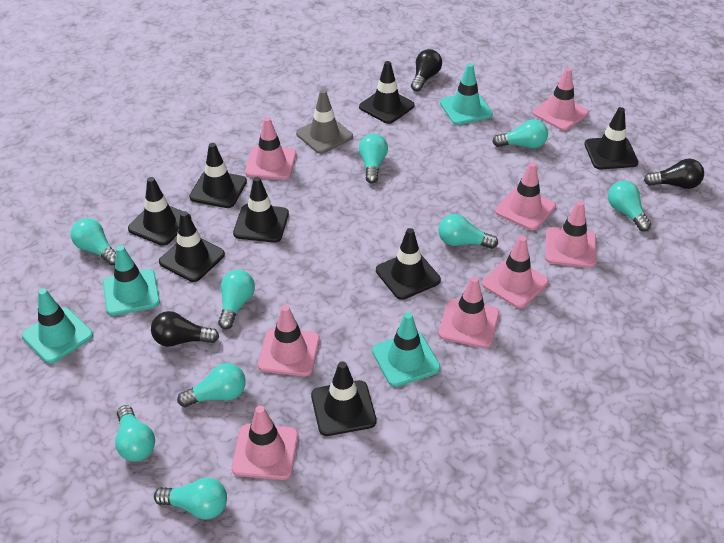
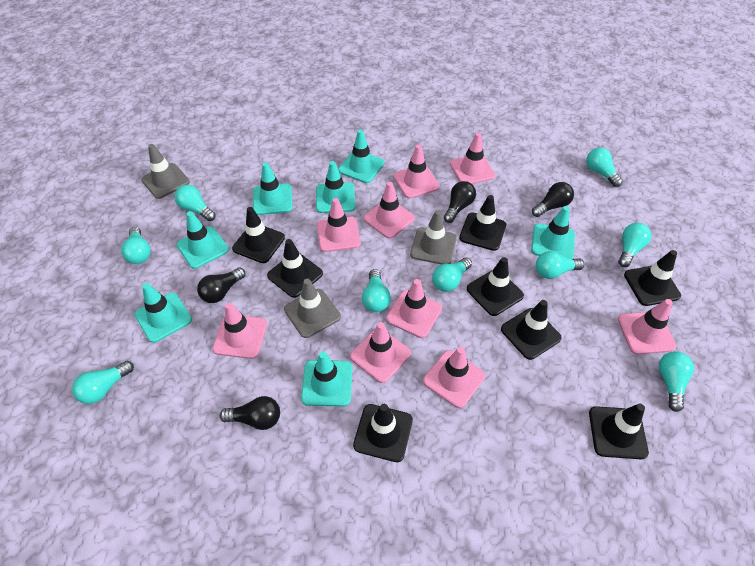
black light bulb: 3 -> 4
grey traffic cone: 1 -> 3
pink traffic cone: 8 -> 9
turquoise traffic cone: 4 -> 7

